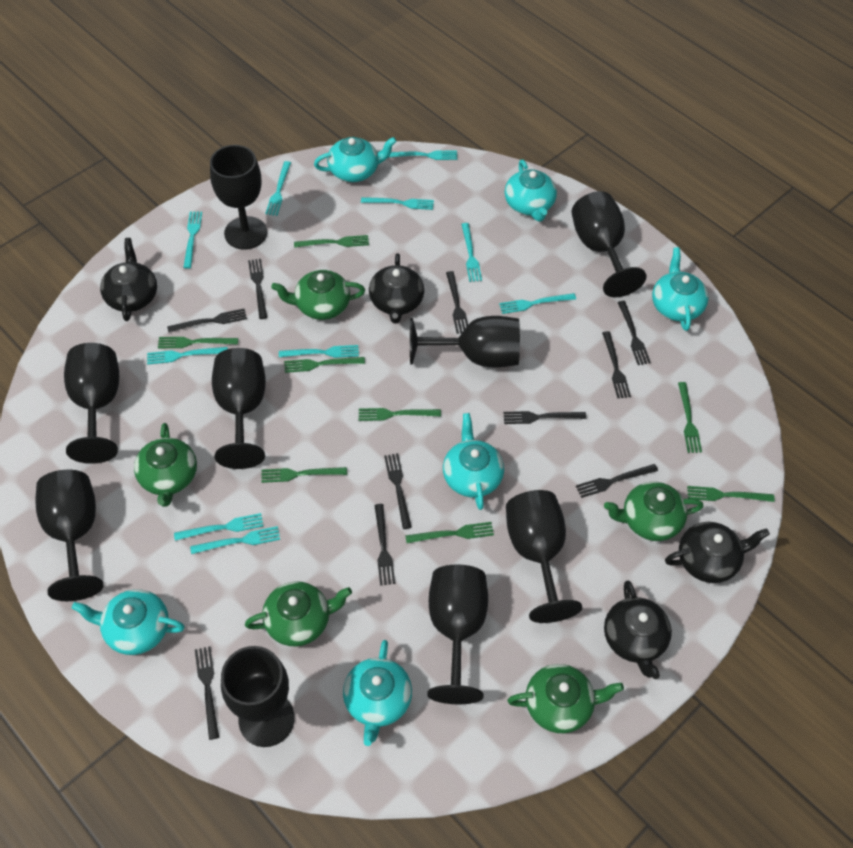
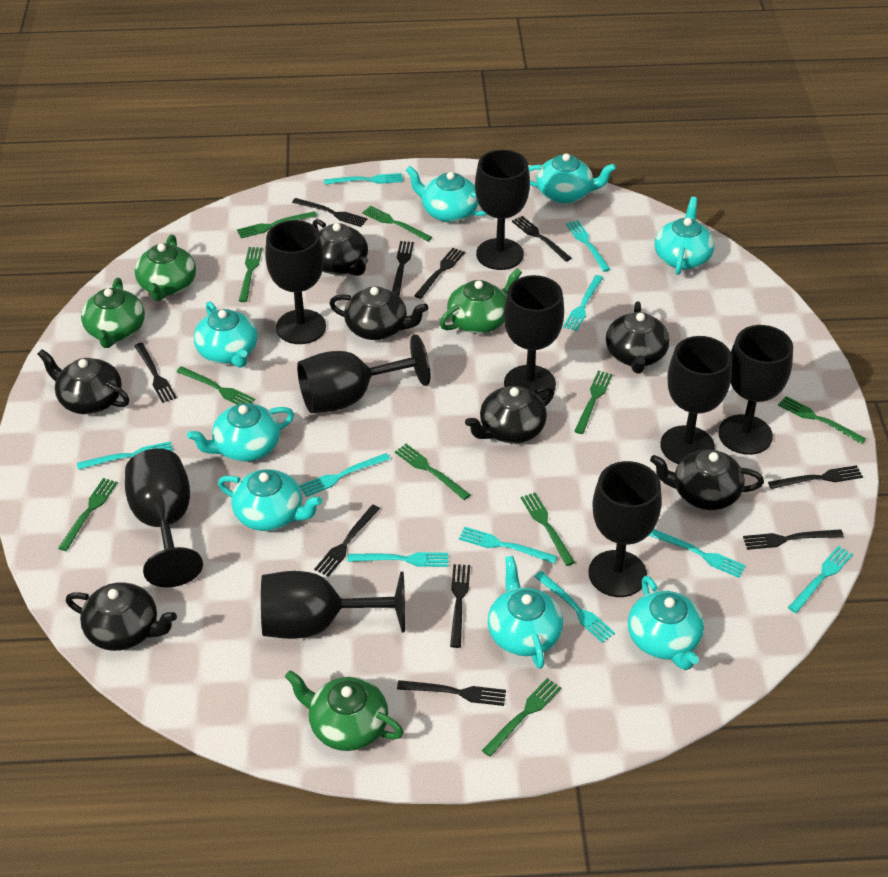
black teapot: 4 -> 7
green fork: 8 -> 10
green teapot: 5 -> 4
turquoise teapot: 6 -> 8

